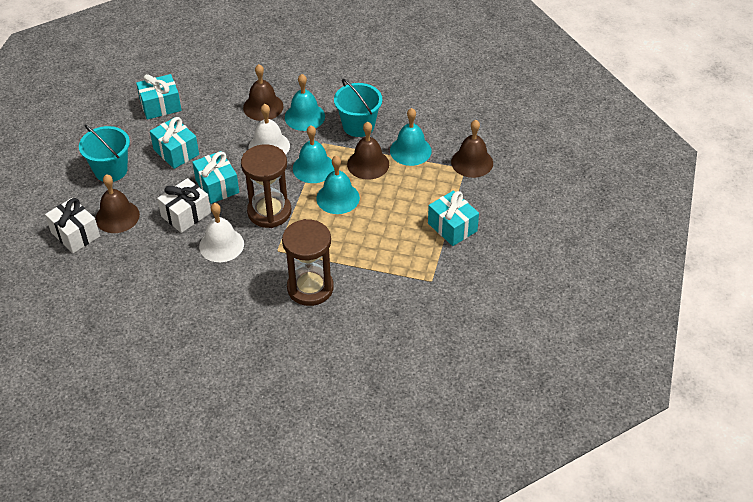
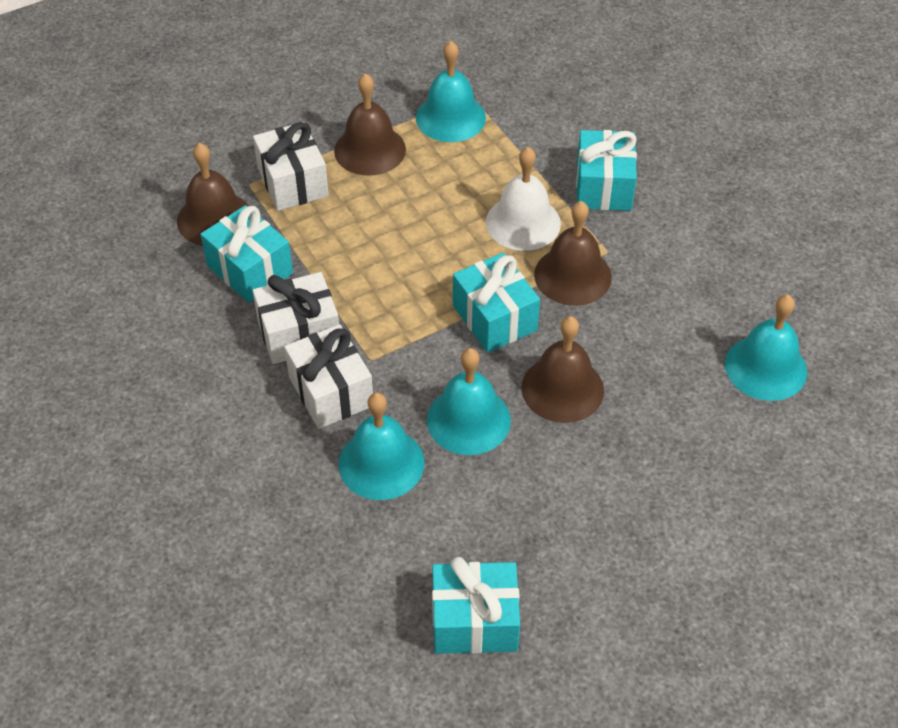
brown hourglass: 2 -> 0
turquoise bucket: 2 -> 0
white bell: 2 -> 1
white gift: 2 -> 3

